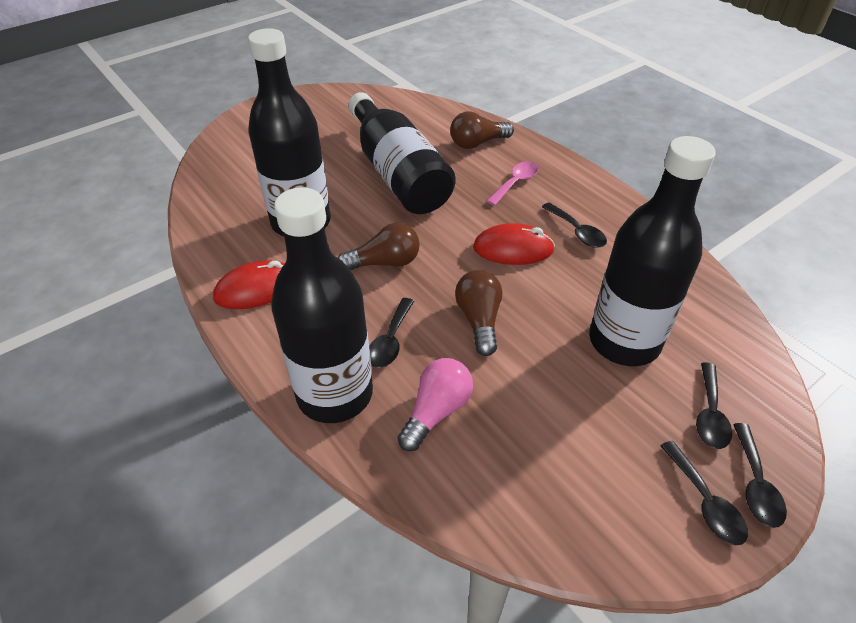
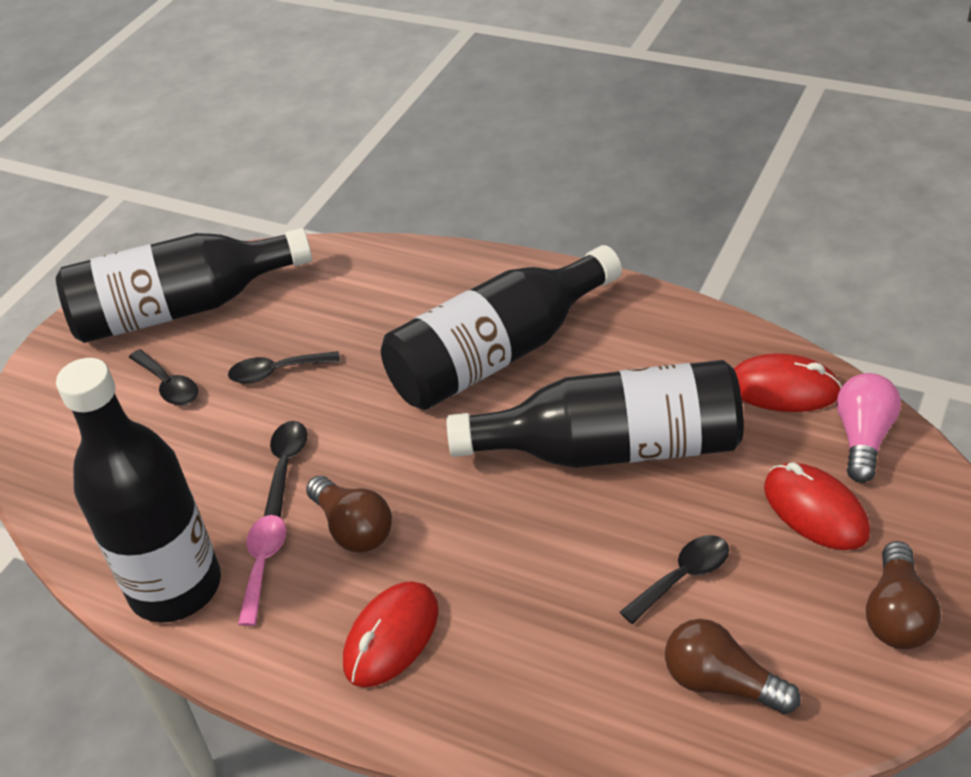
black spoon: 5 -> 4
red mouse: 2 -> 3

